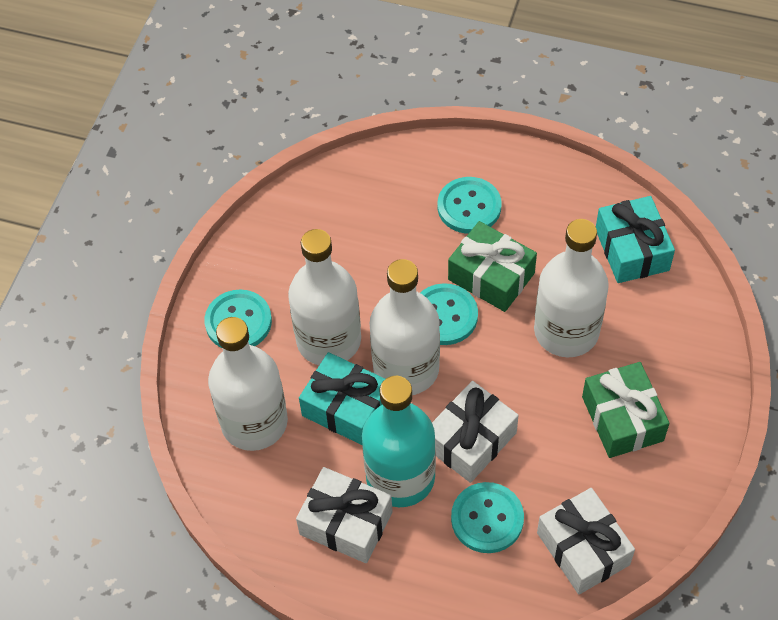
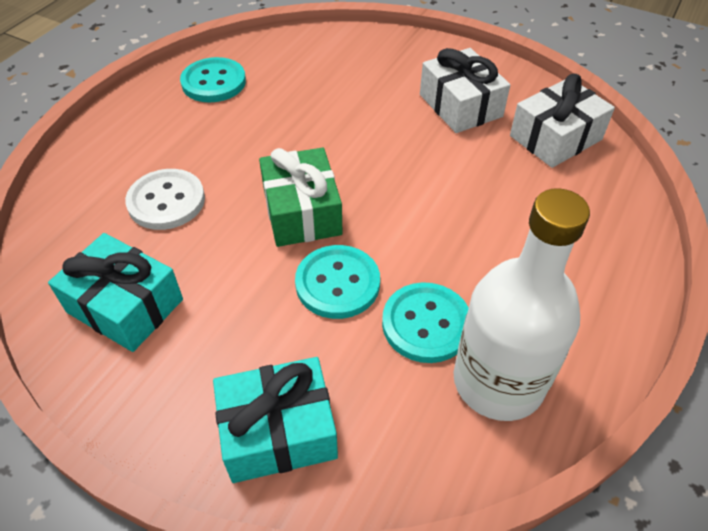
green gift: 2 -> 1
turquoise bottle: 1 -> 0
turquoise button: 4 -> 3
white bottle: 4 -> 1
white button: 0 -> 1
white gift: 3 -> 2

